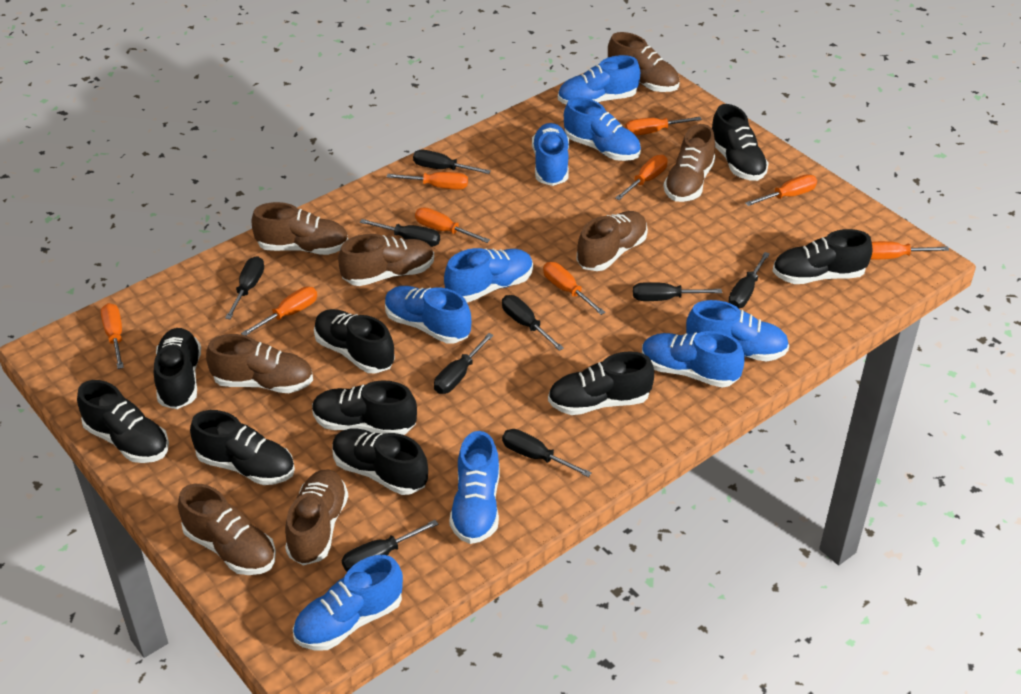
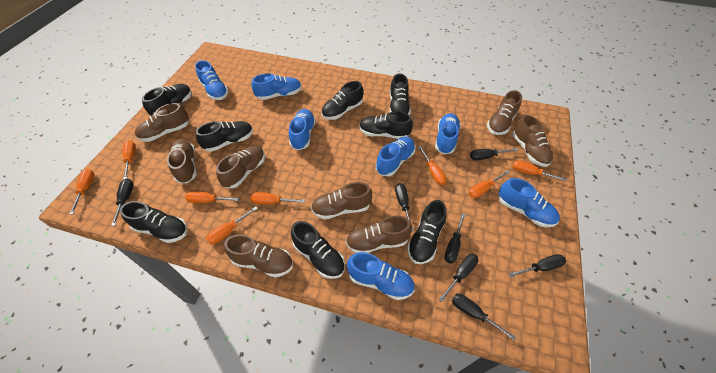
black screwdriver: 9 -> 7
black shoe: 9 -> 8
blue shoe: 9 -> 7
orange screwdriver: 9 -> 8

